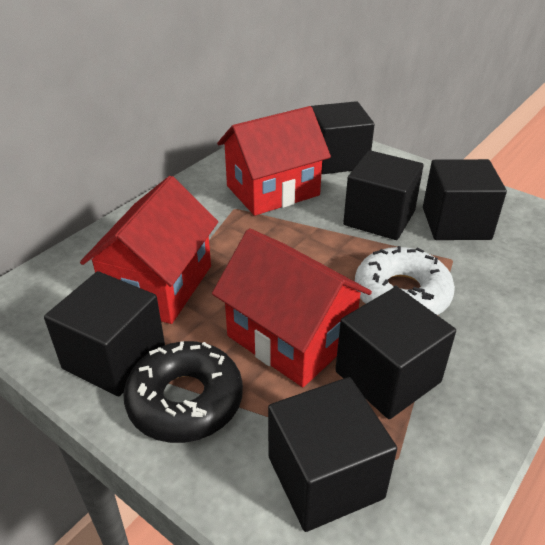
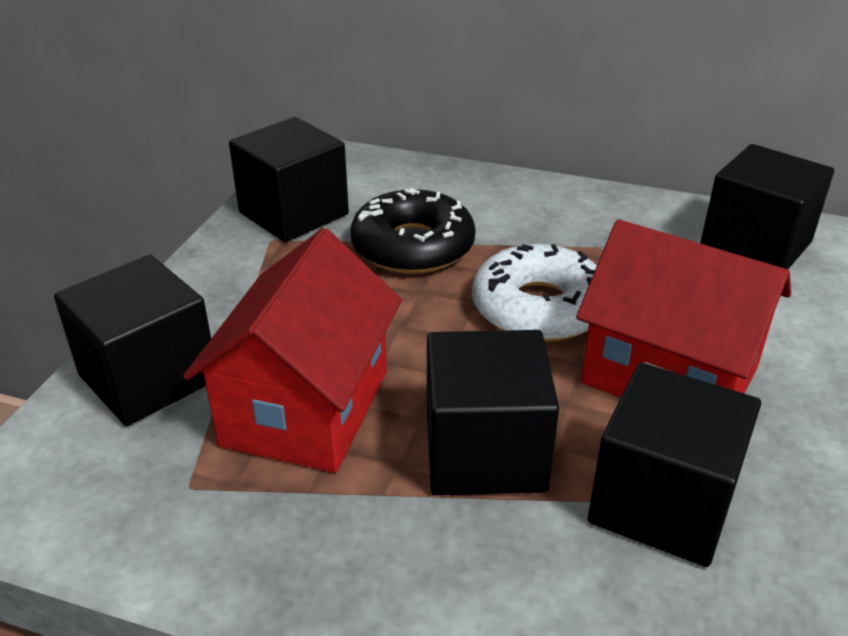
black cube: 6 -> 5
red house: 3 -> 2

